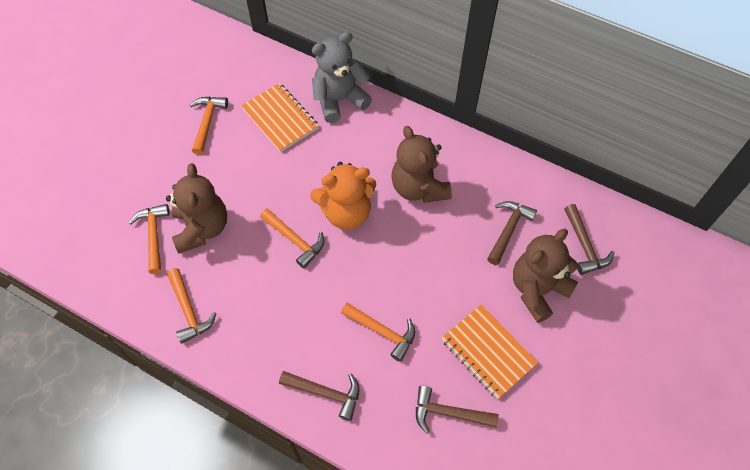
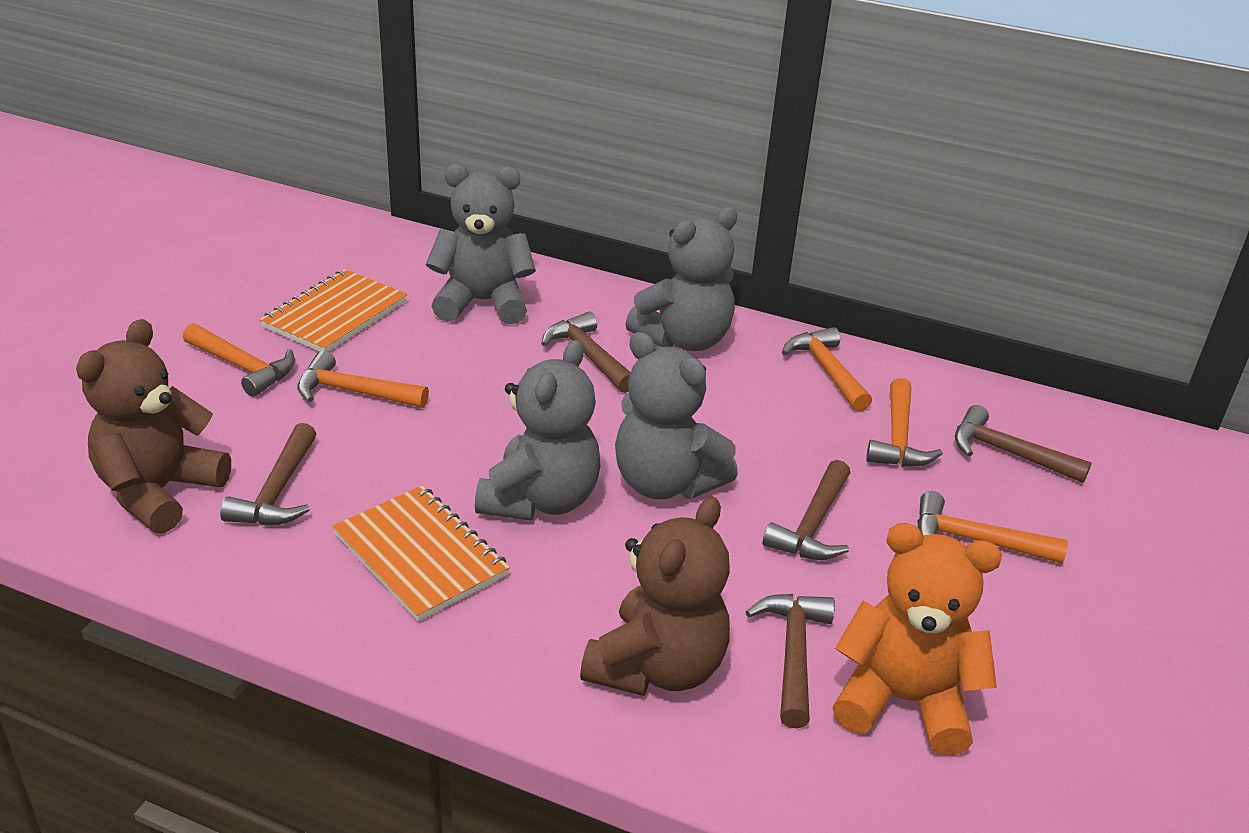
brown hammer: 4 -> 5
brown teddy bear: 3 -> 2
grey teddy bear: 1 -> 4

